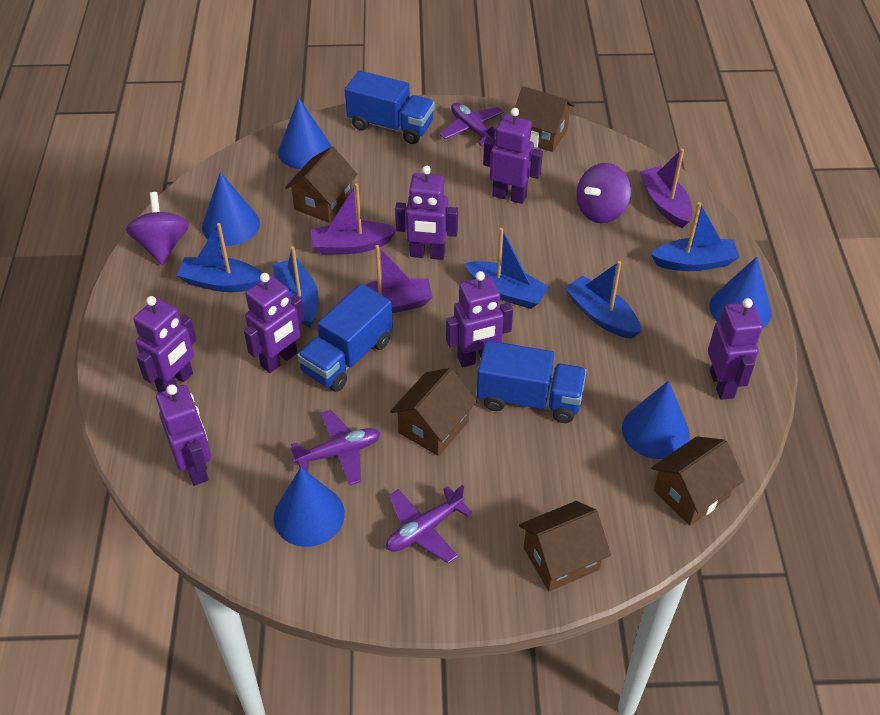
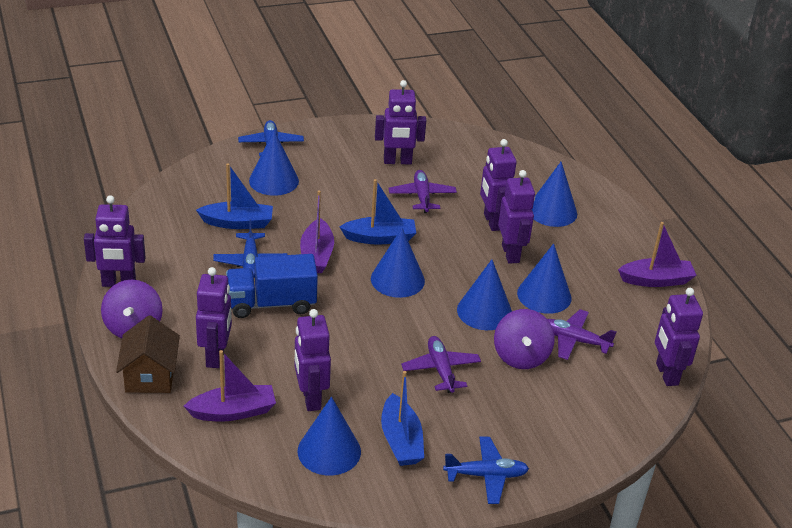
blue boat: 5 -> 3
blue cone: 5 -> 6
blue plane: 0 -> 3
blue truck: 3 -> 1
brown house: 5 -> 1

